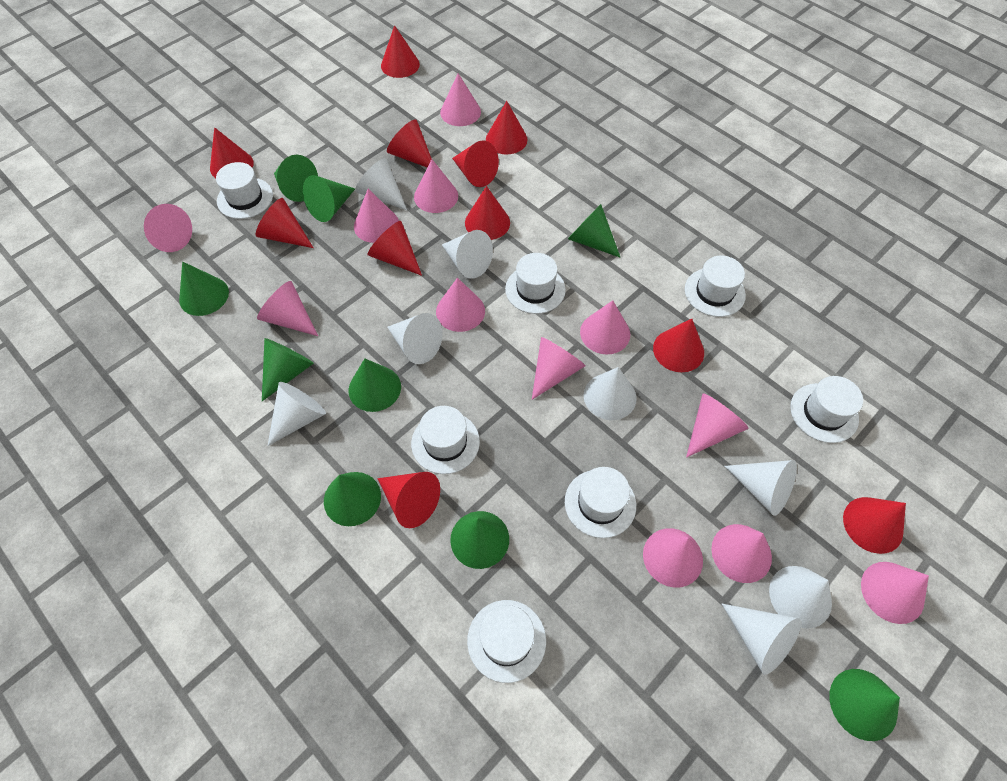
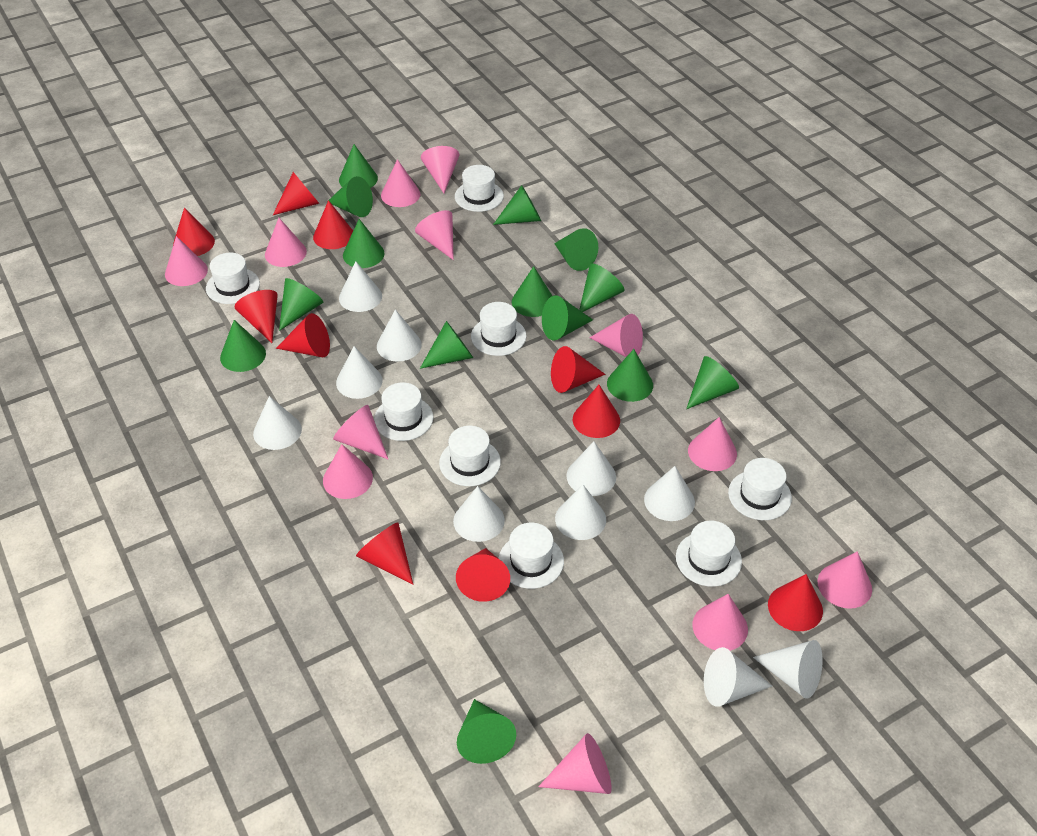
green cone: 9 -> 14
red cone: 11 -> 10
white cone: 8 -> 10
white hat: 7 -> 8

